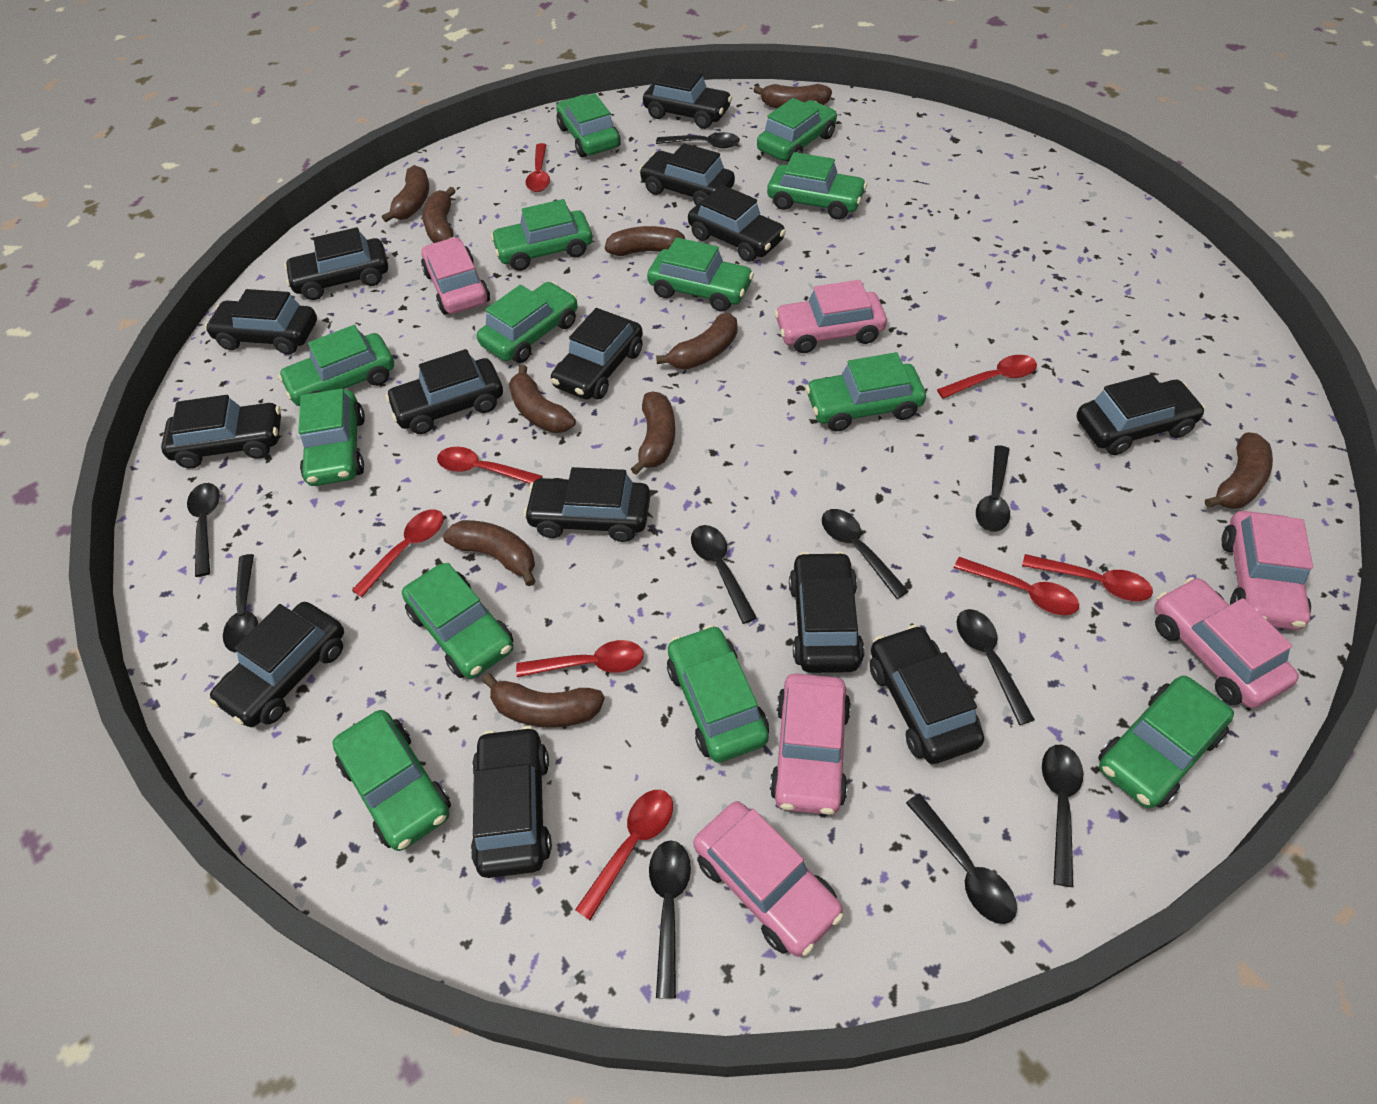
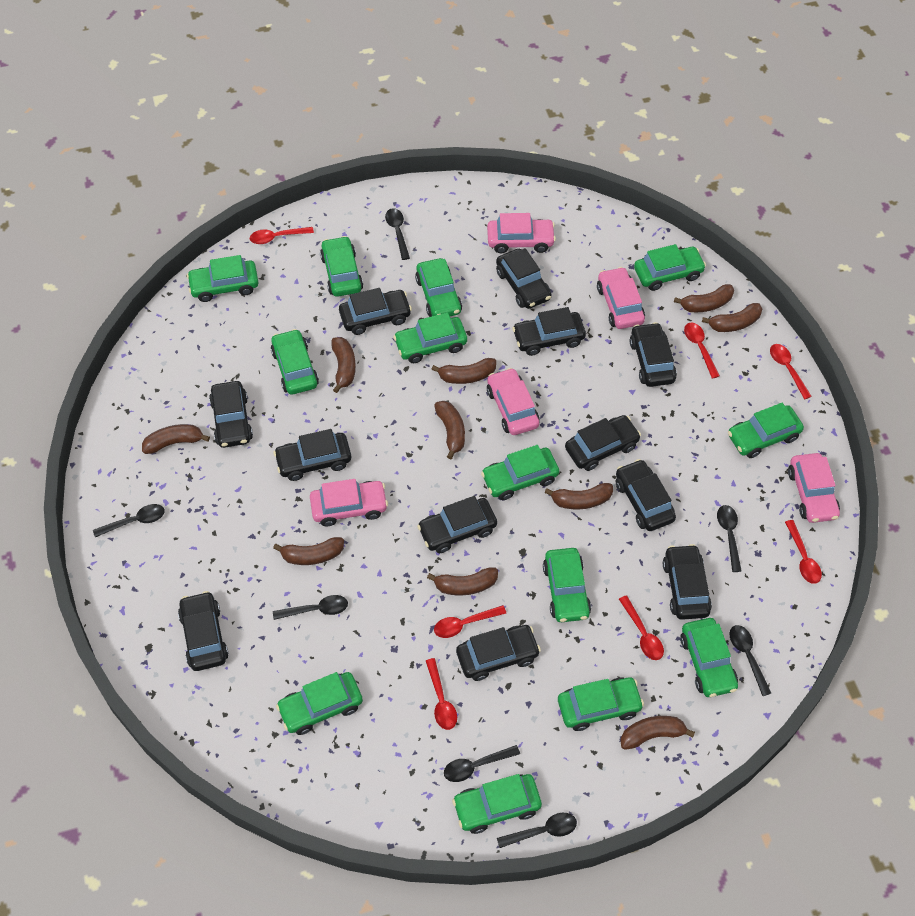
black car: 14 -> 12
black spoon: 10 -> 7
pink car: 6 -> 5
red spoon: 8 -> 7

